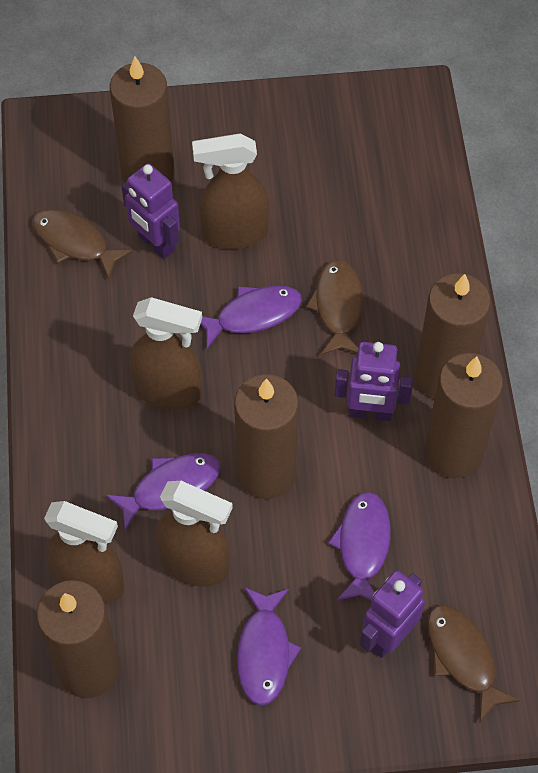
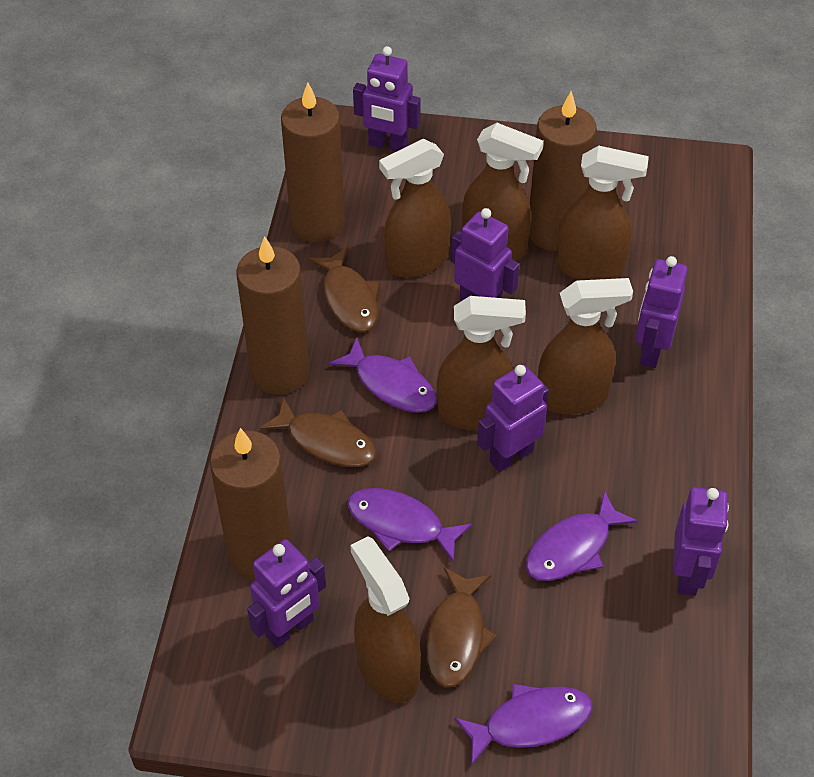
brown candle: 5 -> 4
brown spray bottle: 4 -> 6
purple robot: 3 -> 6

